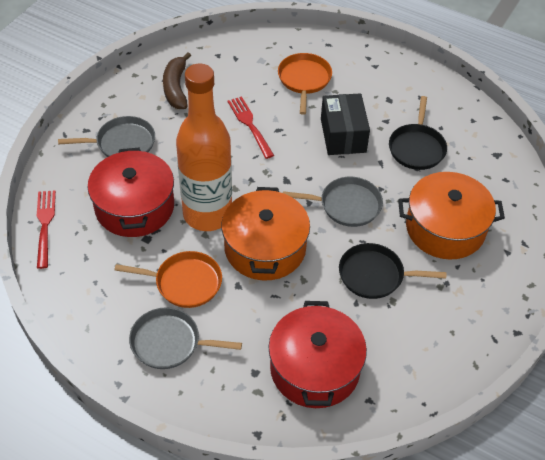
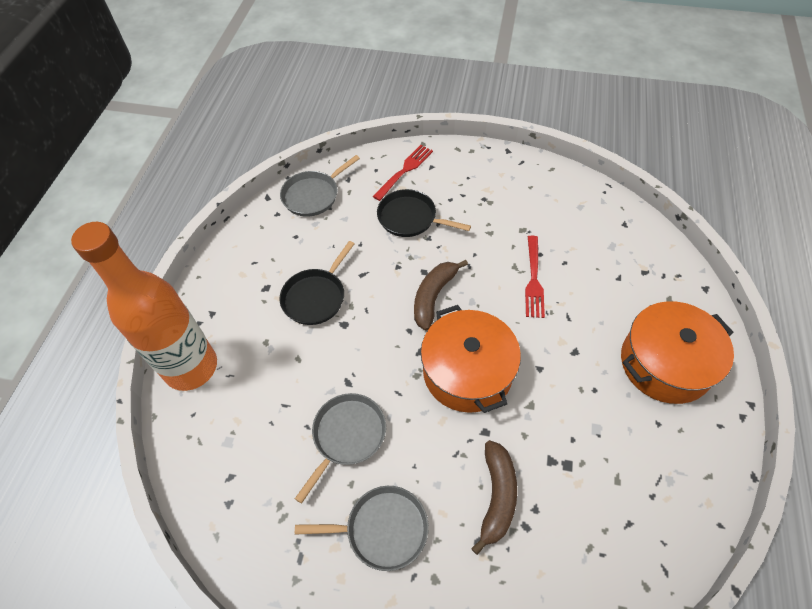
black box: 1 -> 0
brown banana: 1 -> 2
orange pan: 2 -> 0
red pot: 2 -> 0

